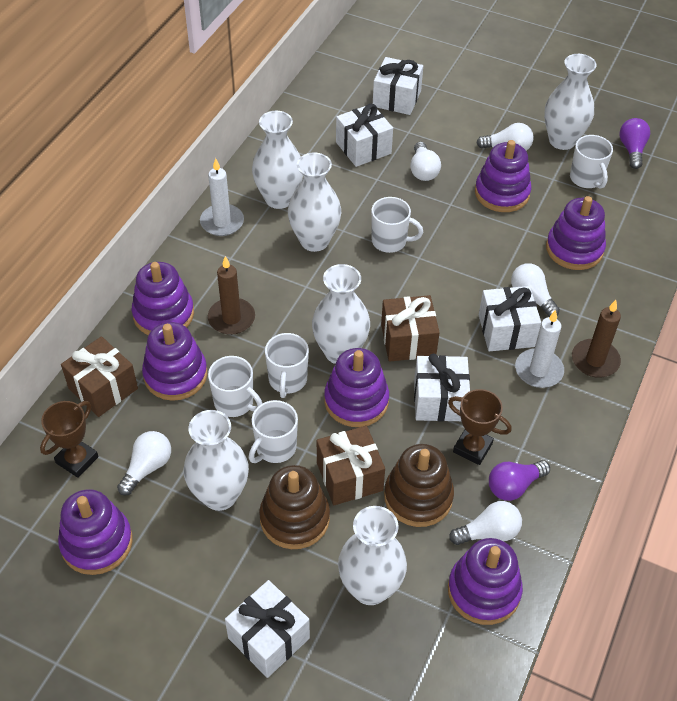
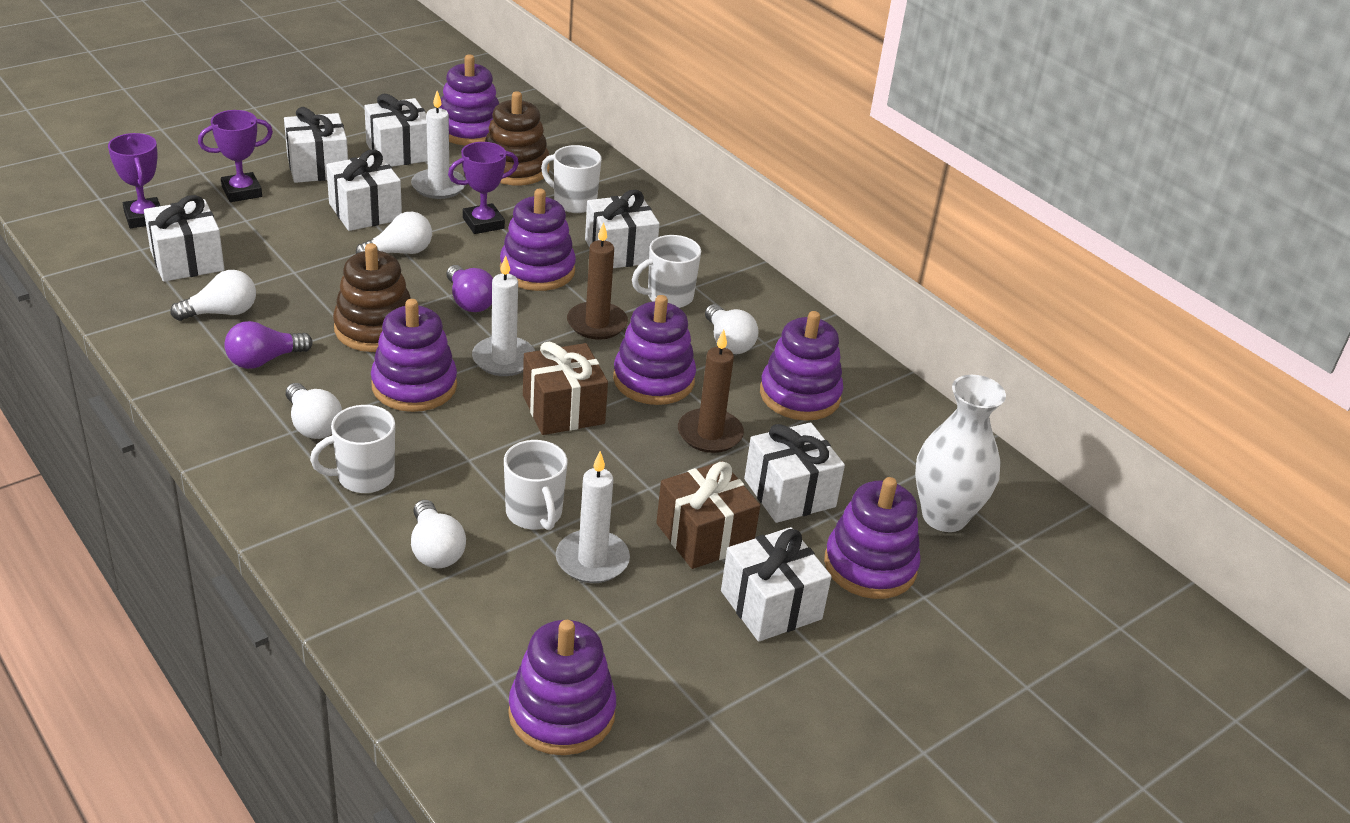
brown gift: 3 -> 2
brown trophy: 2 -> 0
purple trophy: 0 -> 3
white candle: 2 -> 3
white gift: 5 -> 7
white mug: 5 -> 4
white vase: 6 -> 1

